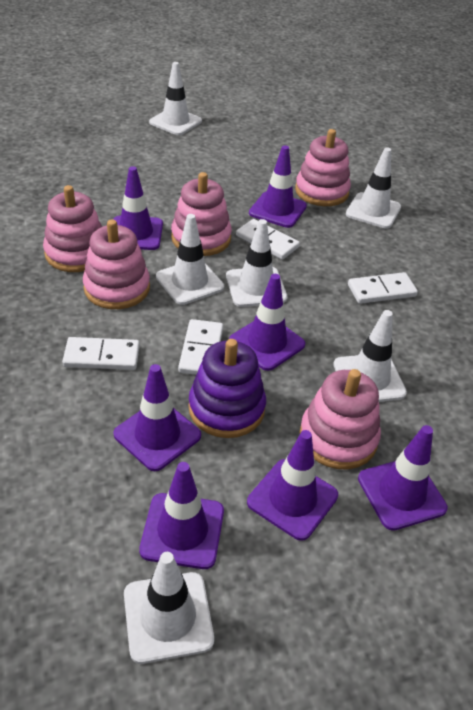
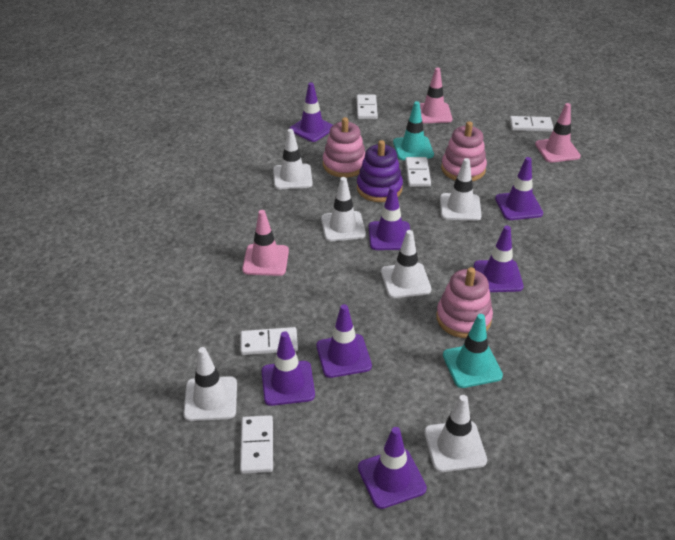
pink stacking toy: 5 -> 3
pink traffic cone: 0 -> 3
turquoise traffic cone: 0 -> 2
white domino: 4 -> 5

